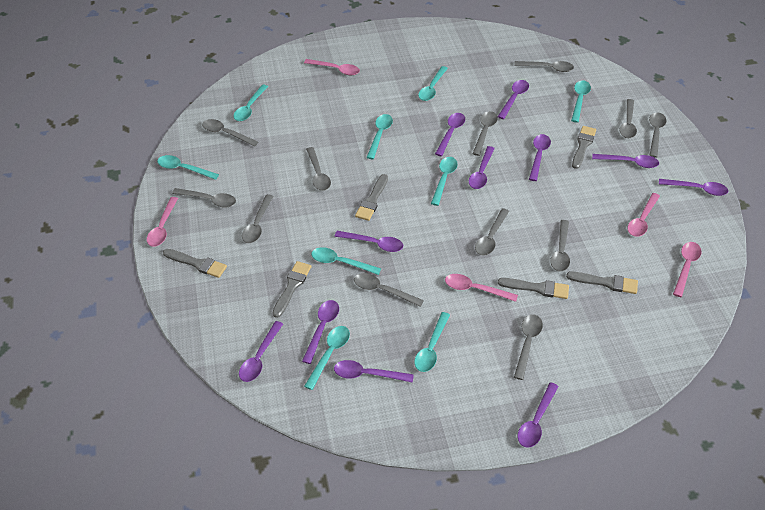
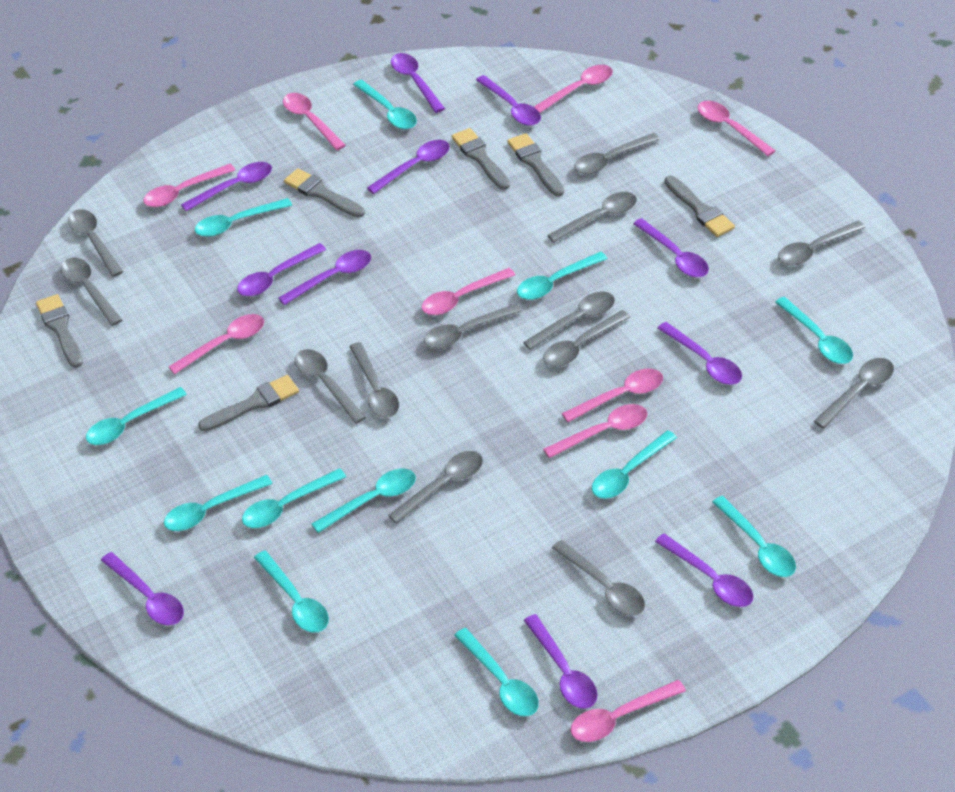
grey spoon: 12 -> 13
pink spoon: 5 -> 9
turquoise spoon: 9 -> 12

